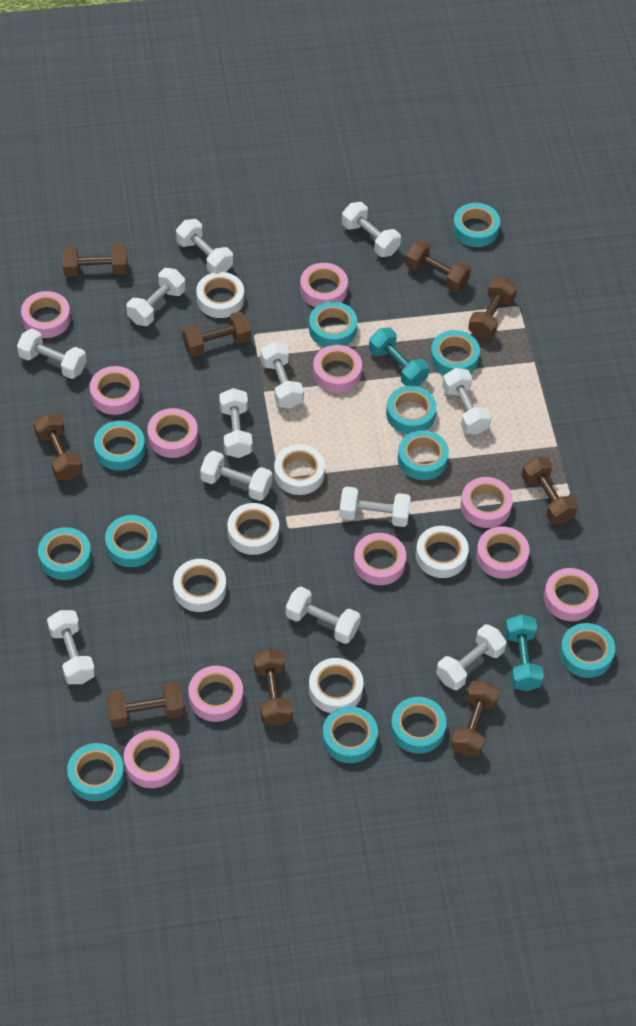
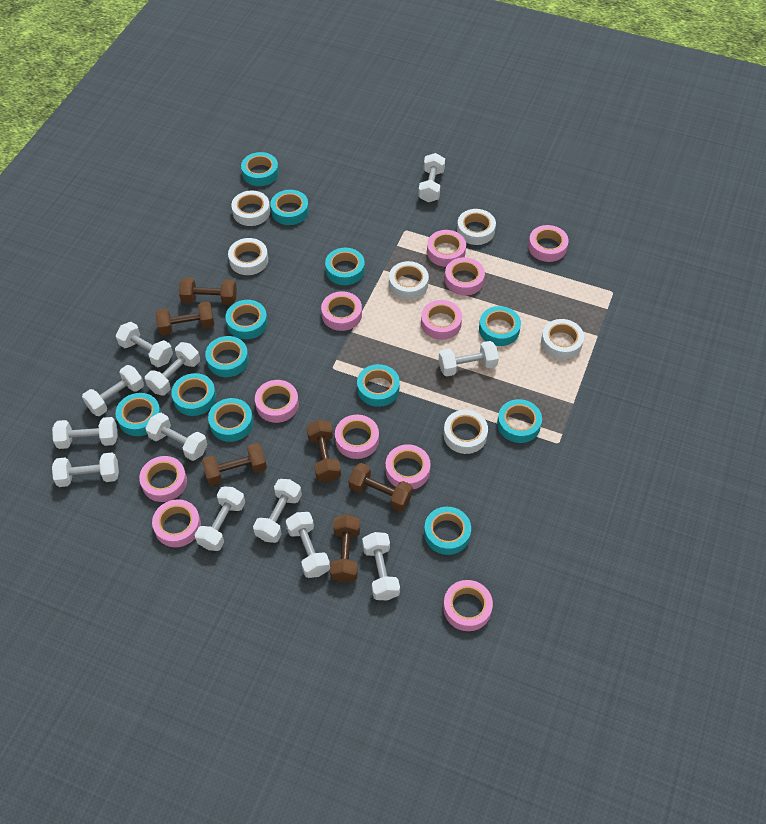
brown dumbbell: 9 -> 6
turquoise dumbbell: 2 -> 0

